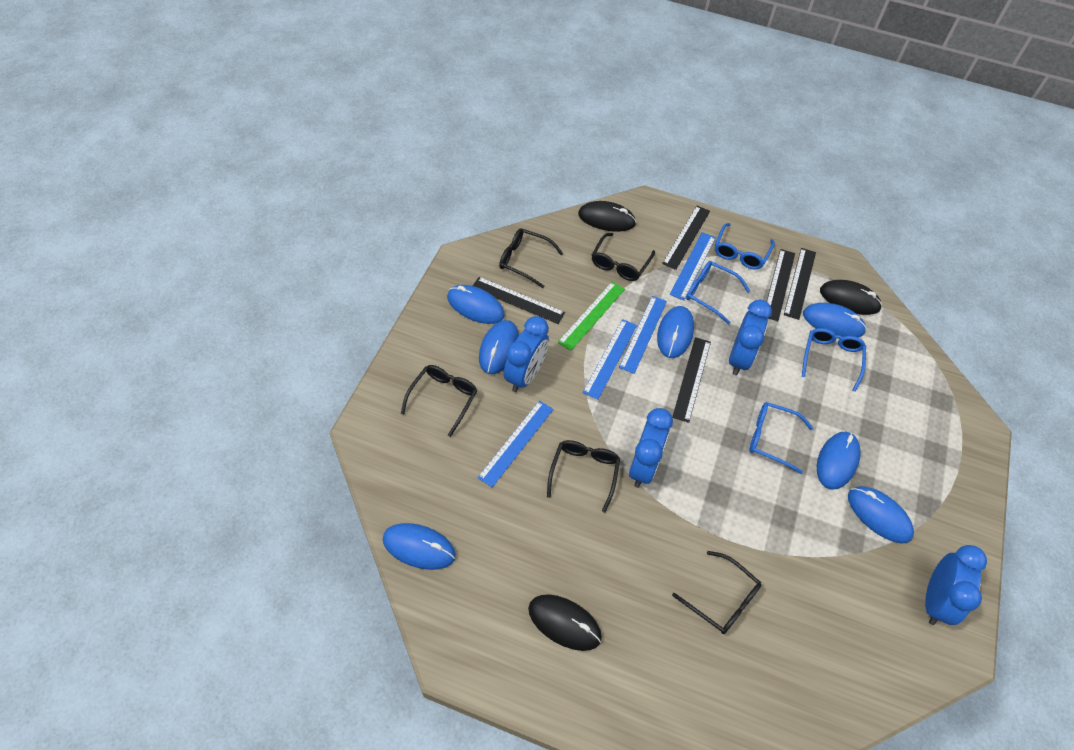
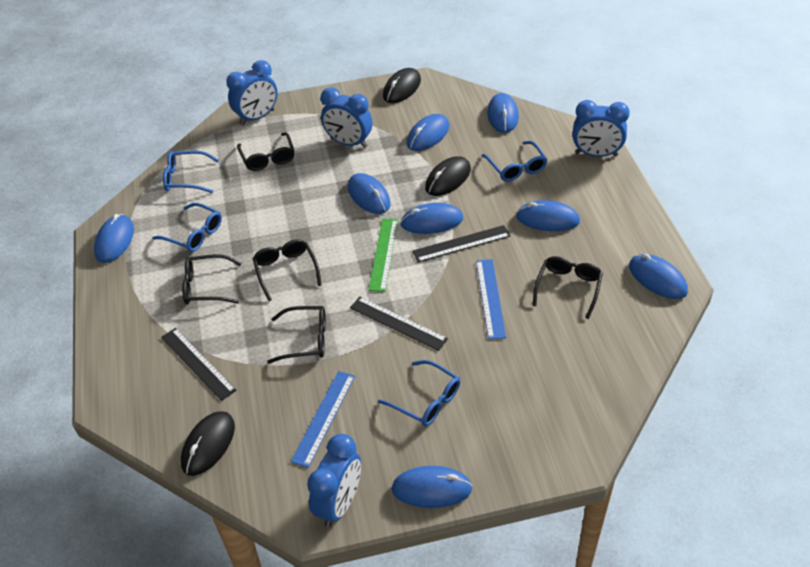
black ruler: 5 -> 3
blue mouse: 7 -> 8
blue ruler: 4 -> 2

